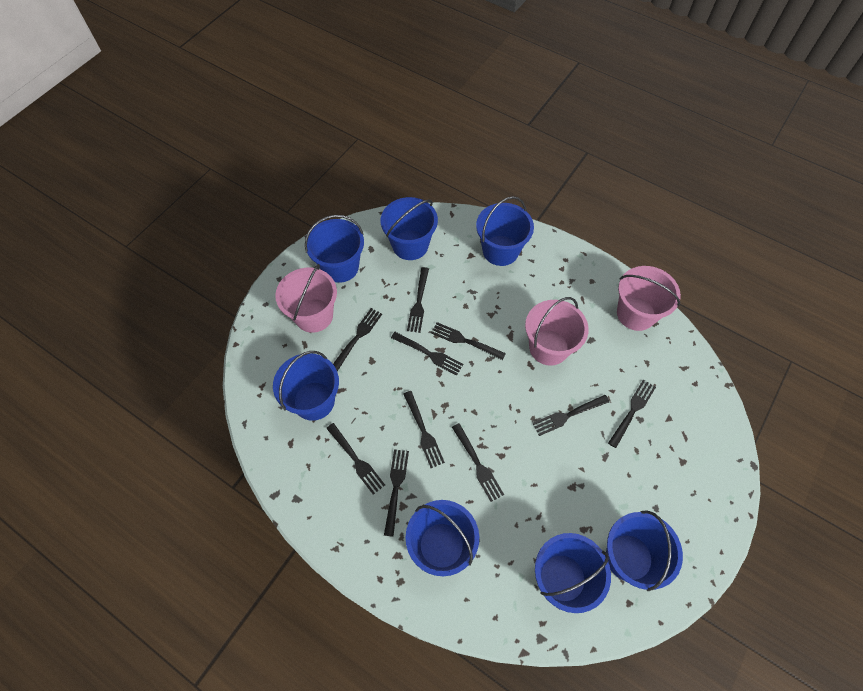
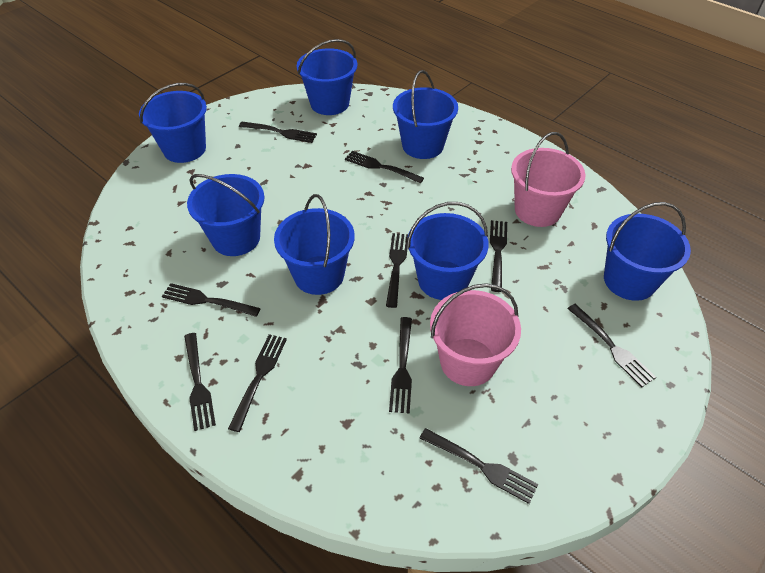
pink bucket: 3 -> 2

